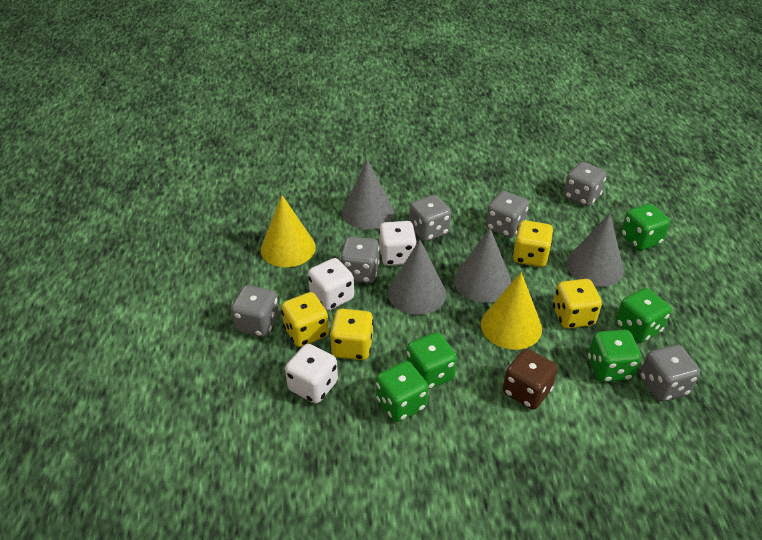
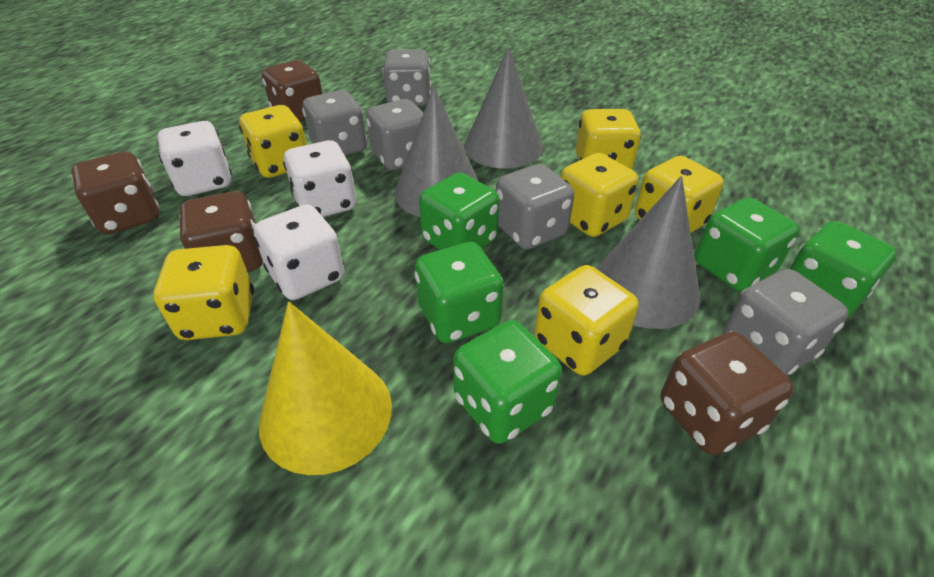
brown dice: 1 -> 4
grey cone: 4 -> 3
grey dice: 6 -> 5
yellow cone: 2 -> 1
yellow dice: 4 -> 6

